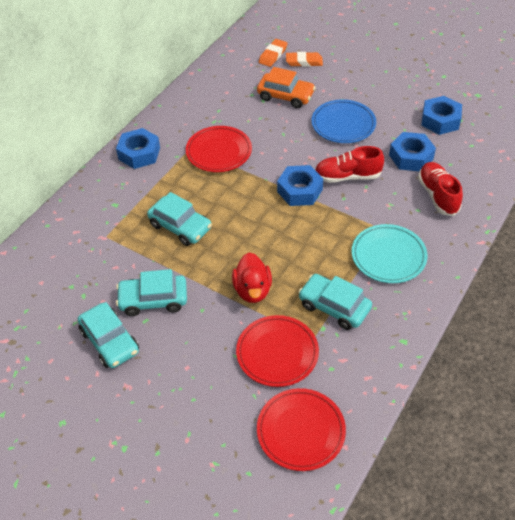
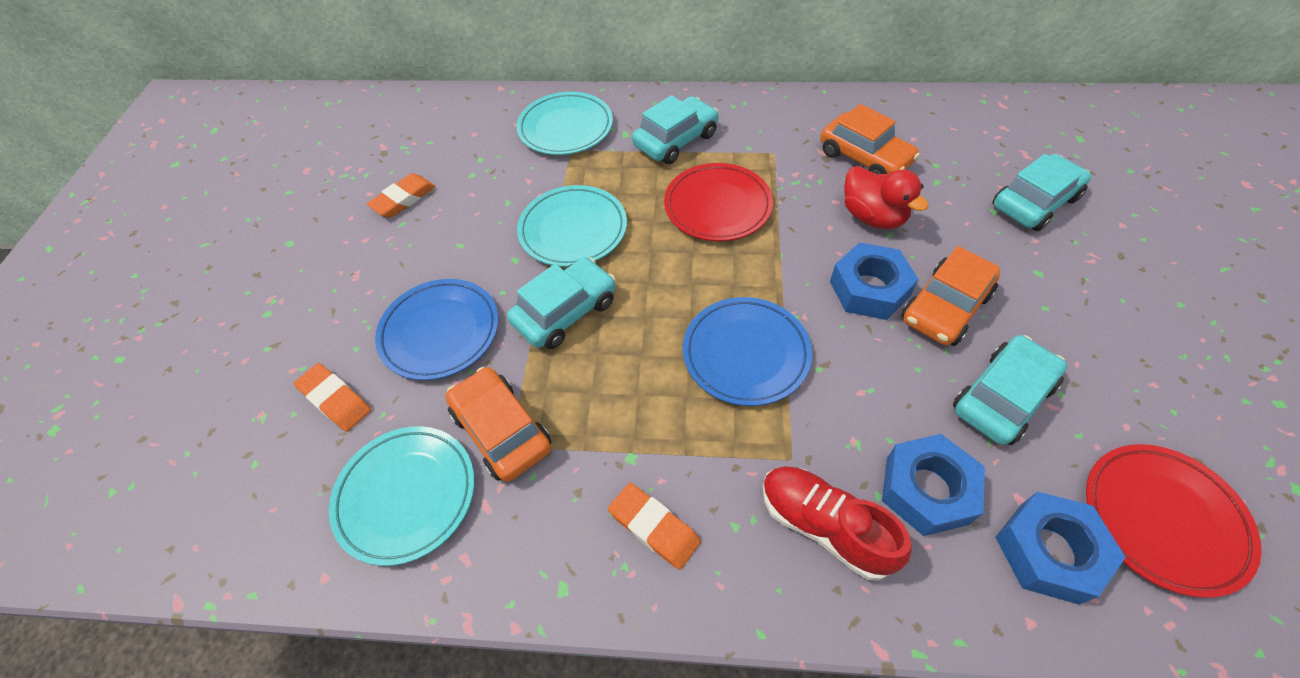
blue nut: 4 -> 3
blue plate: 1 -> 2
orange car: 1 -> 3
orange eraser: 2 -> 3
red plate: 3 -> 2
red shoe: 2 -> 1
turquoise plate: 1 -> 3

